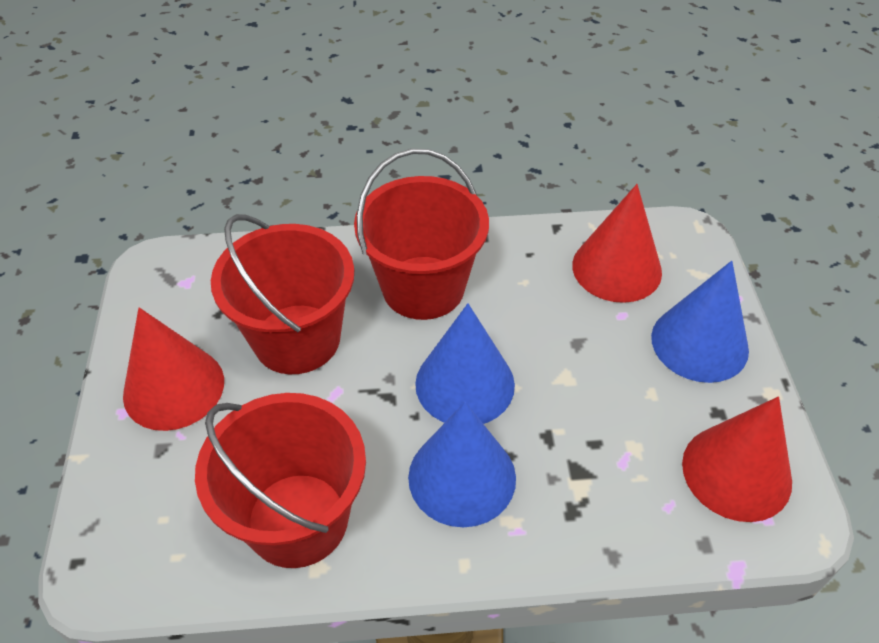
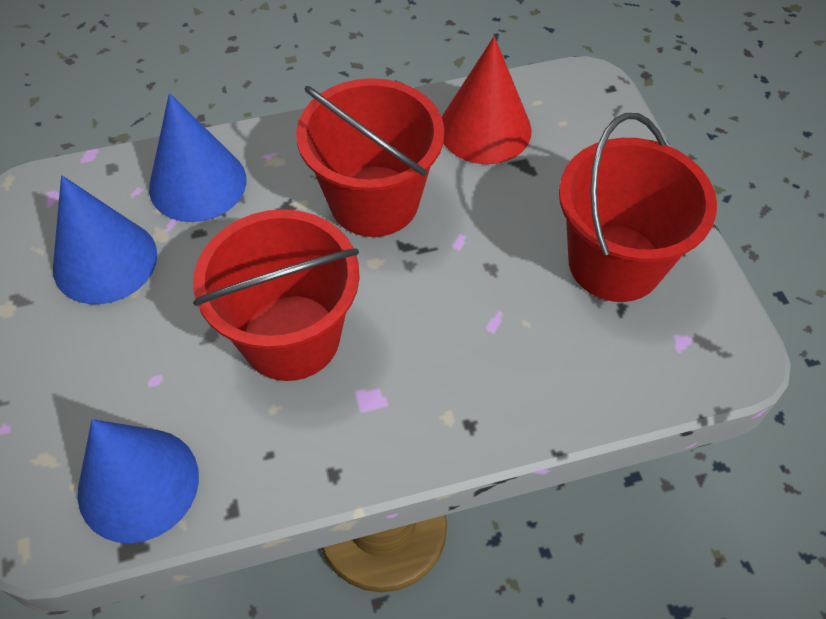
red cone: 3 -> 1

